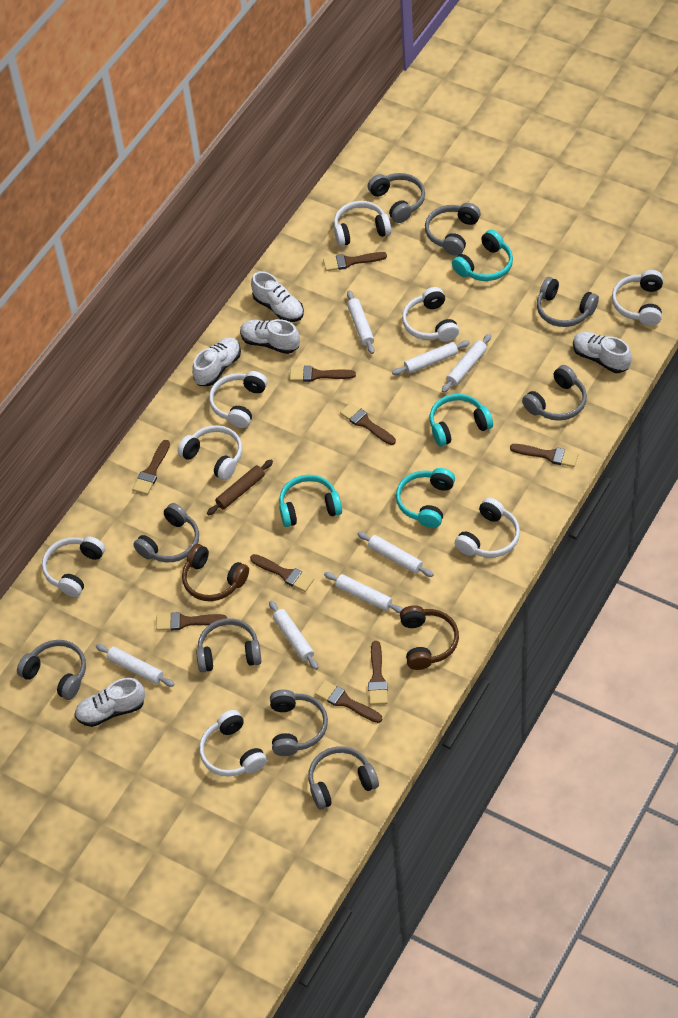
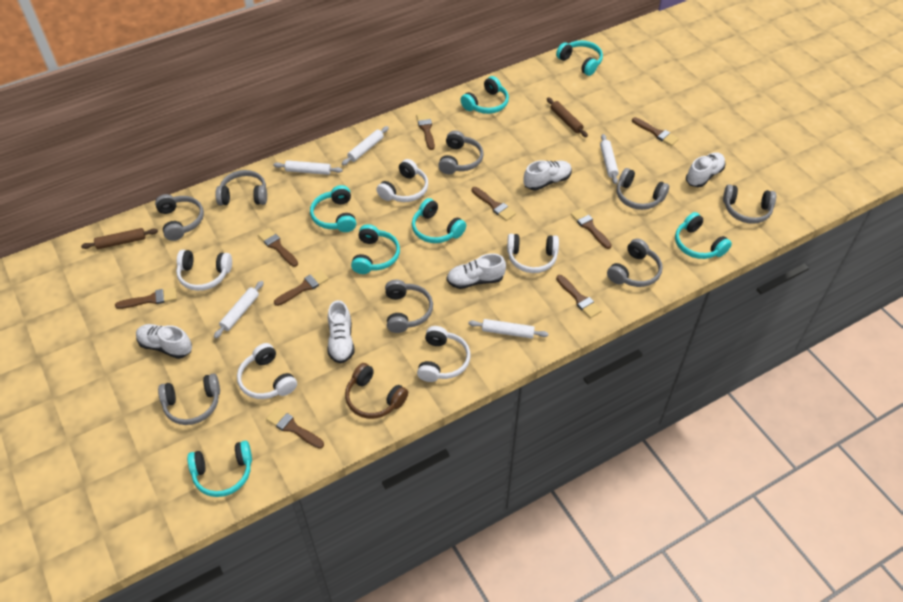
brown headphones: 2 -> 1
brown rolling pin: 1 -> 2
grey headphones: 9 -> 8
turquoise headphones: 4 -> 7
white headphones: 8 -> 5
white rolling pin: 7 -> 5

